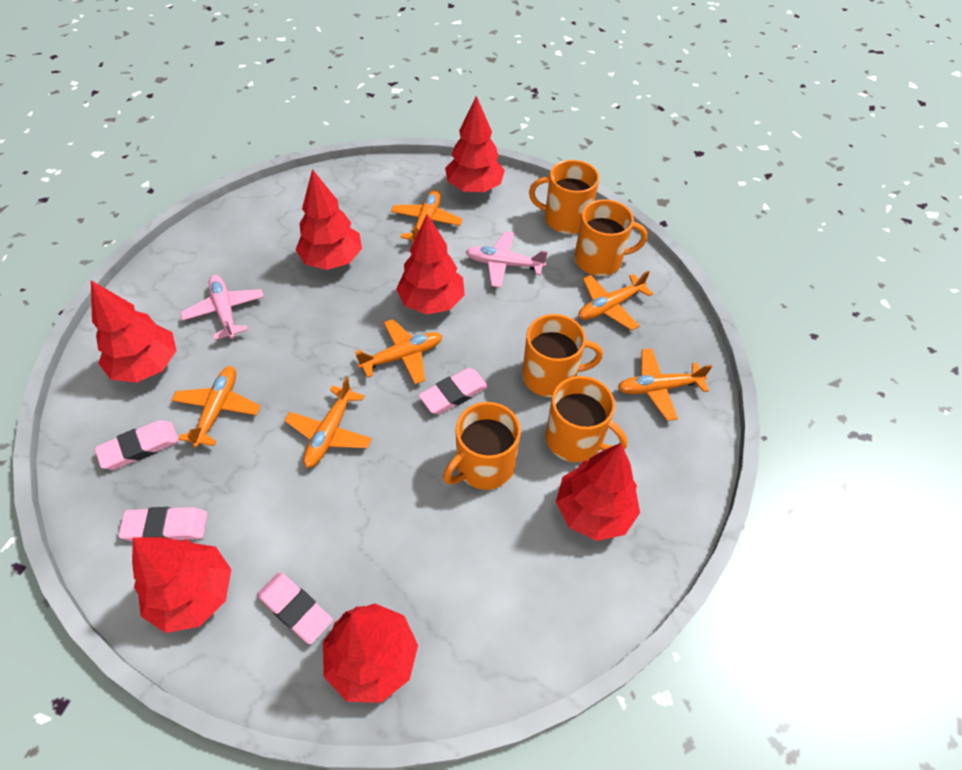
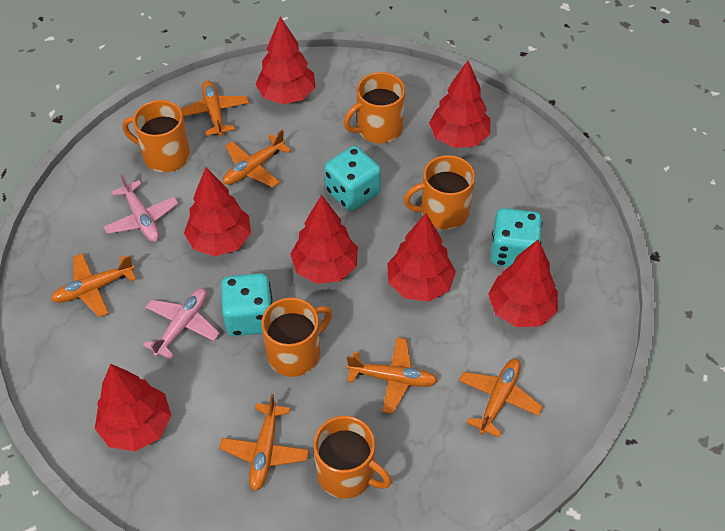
pink eraser: 4 -> 0
turquoise dice: 0 -> 3

